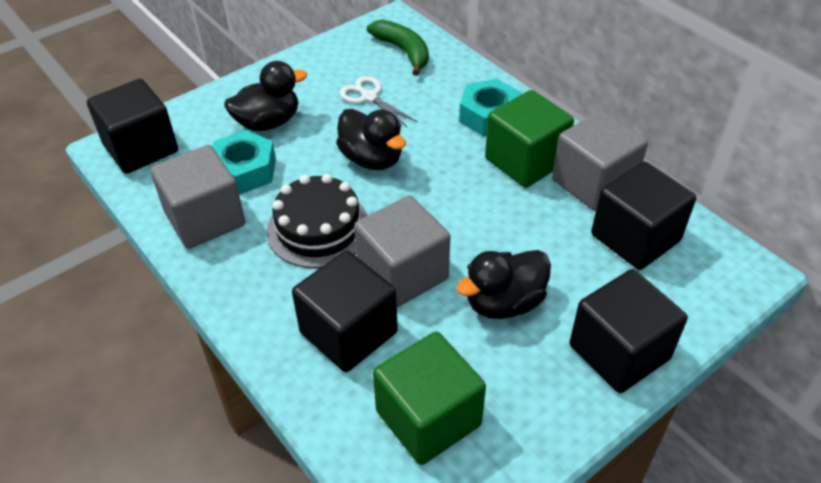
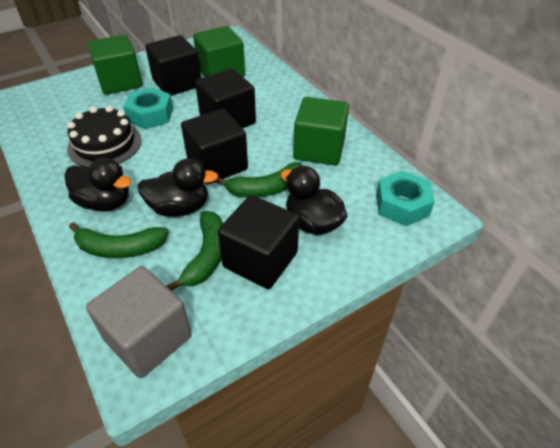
green banana: 1 -> 3
green cube: 2 -> 3
grey cube: 3 -> 1
white scissors: 1 -> 0

